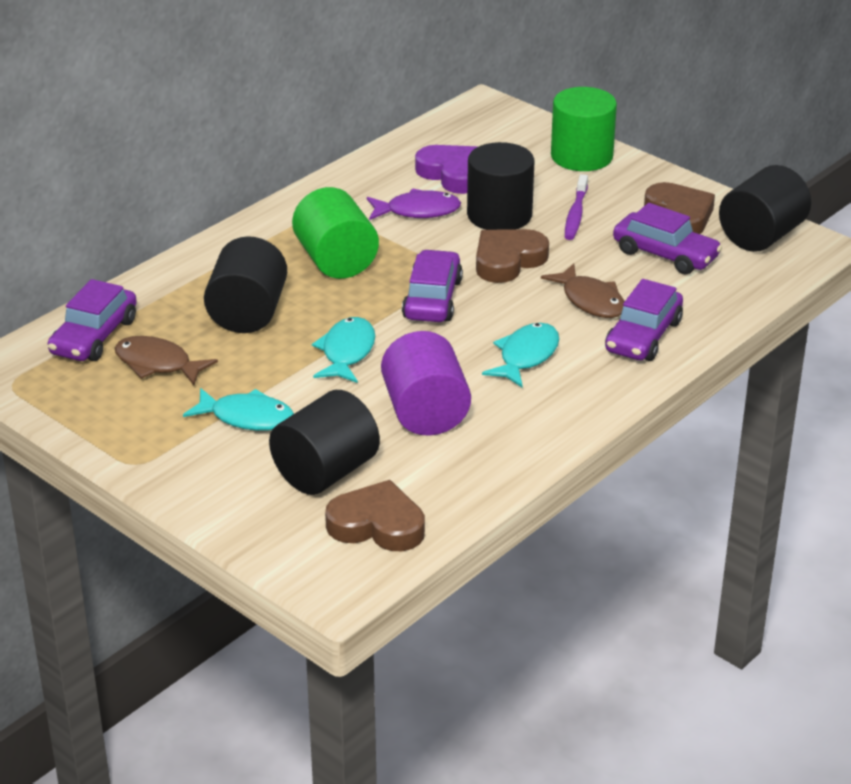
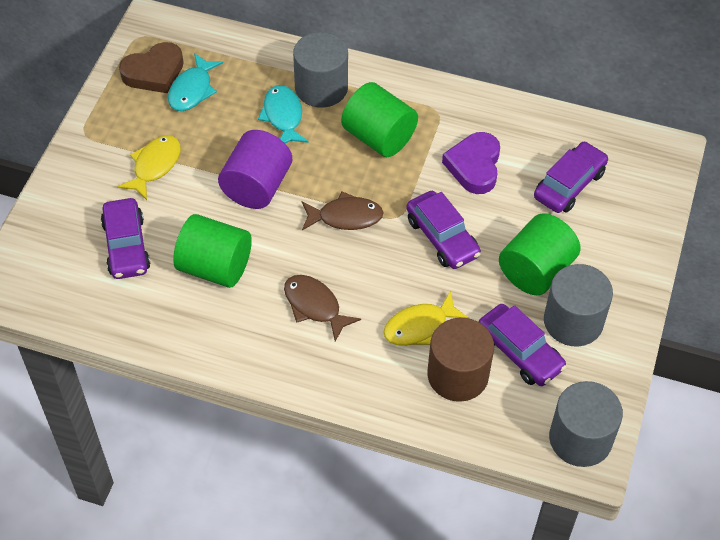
black cylinder: 4 -> 0
brown cylinder: 0 -> 1
brown heart: 3 -> 1
green cylinder: 2 -> 3
grey cylinder: 0 -> 3
purple fish: 1 -> 0
purple toothbrush: 1 -> 0
turquoise fish: 3 -> 2
yellow fish: 0 -> 2

